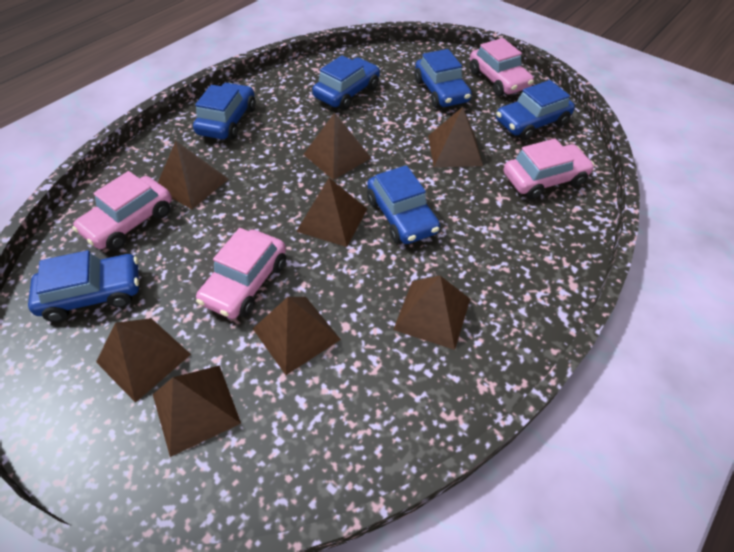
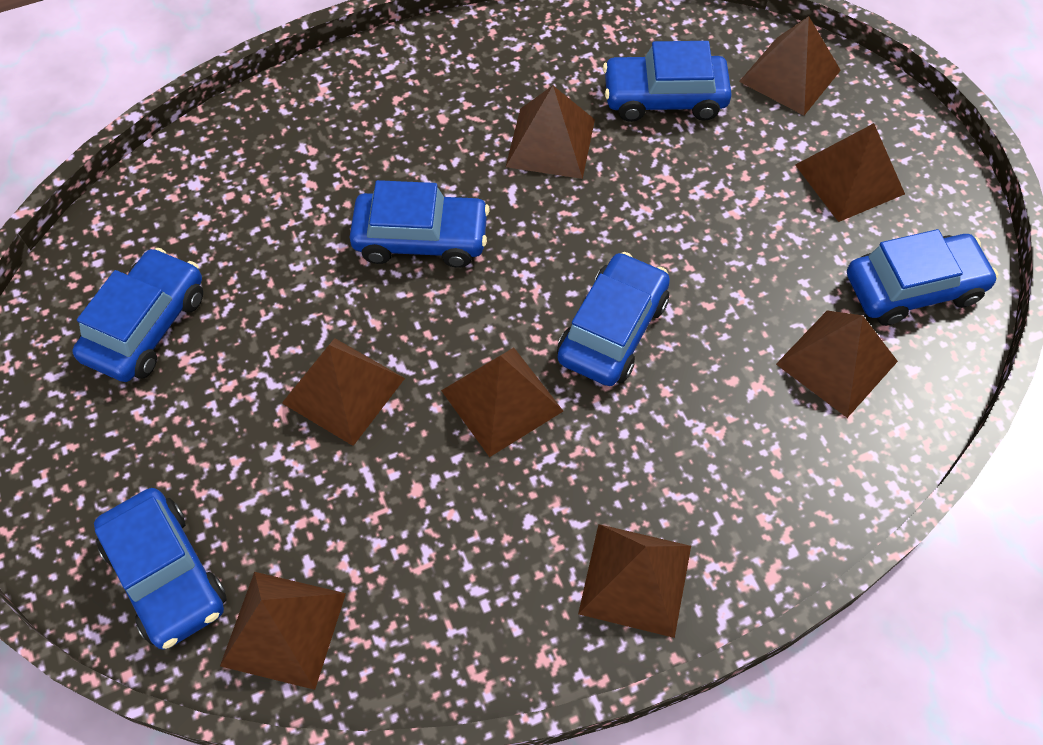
pink car: 4 -> 0

